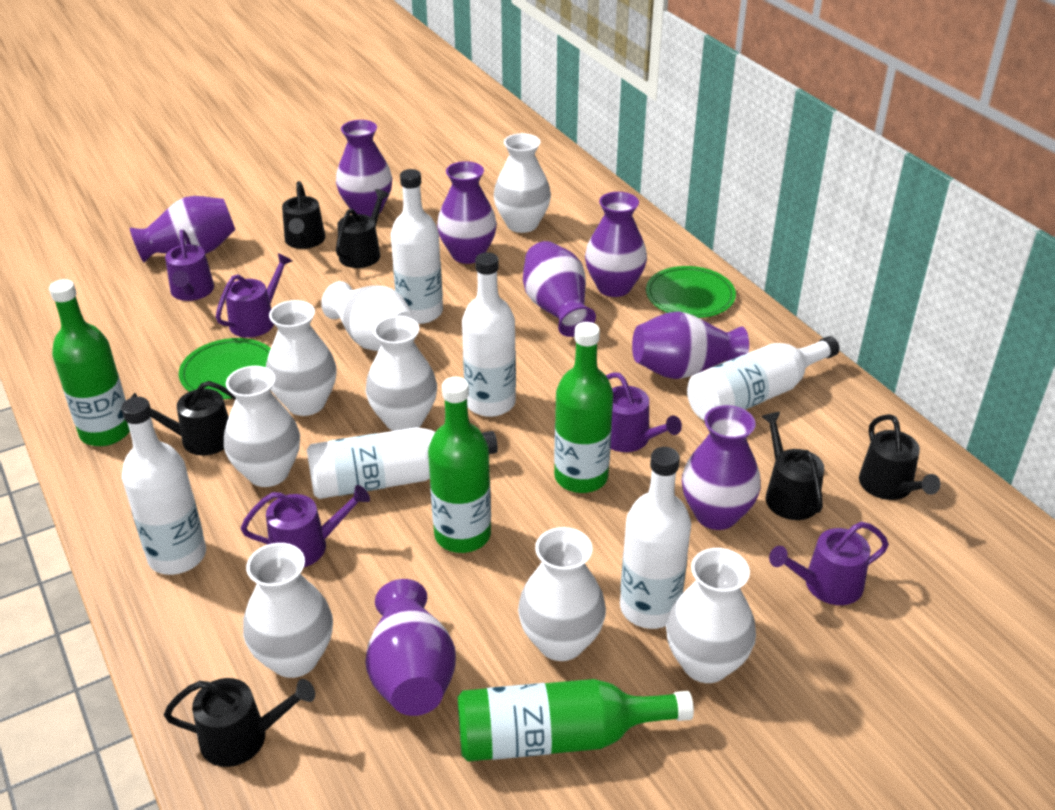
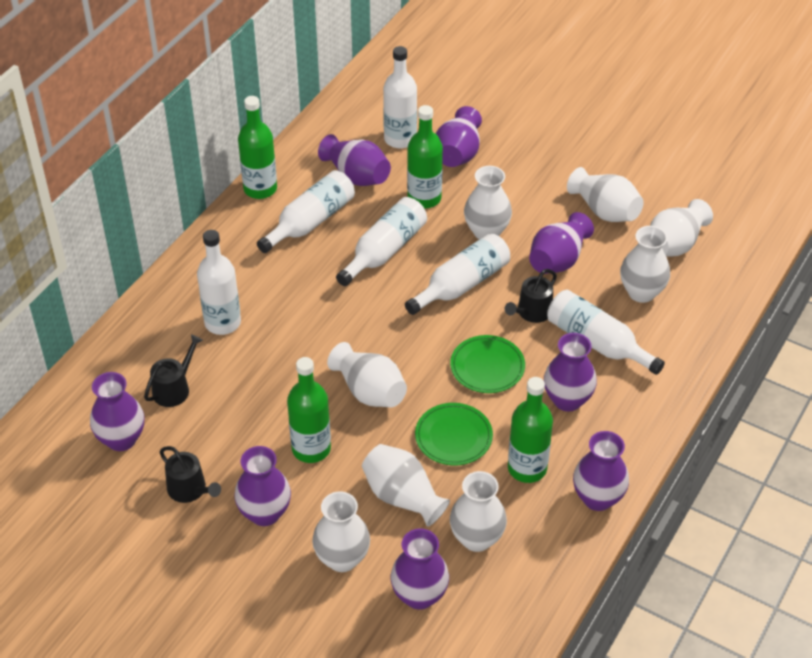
black watering can: 6 -> 3
purple watering can: 5 -> 0

